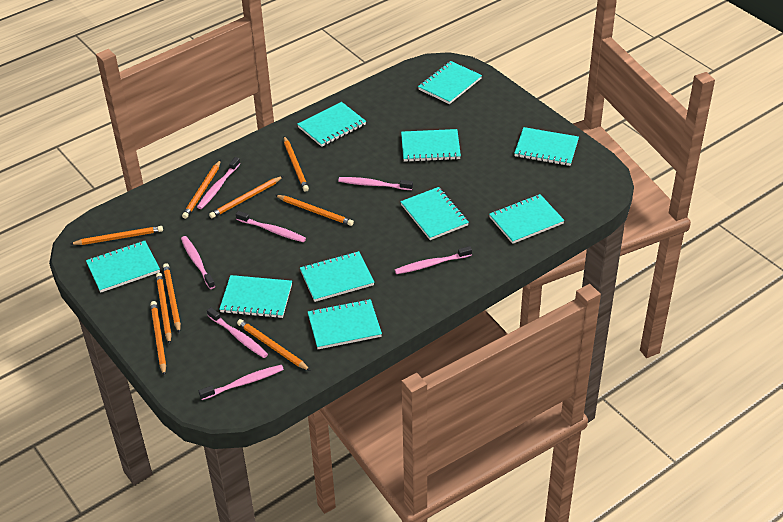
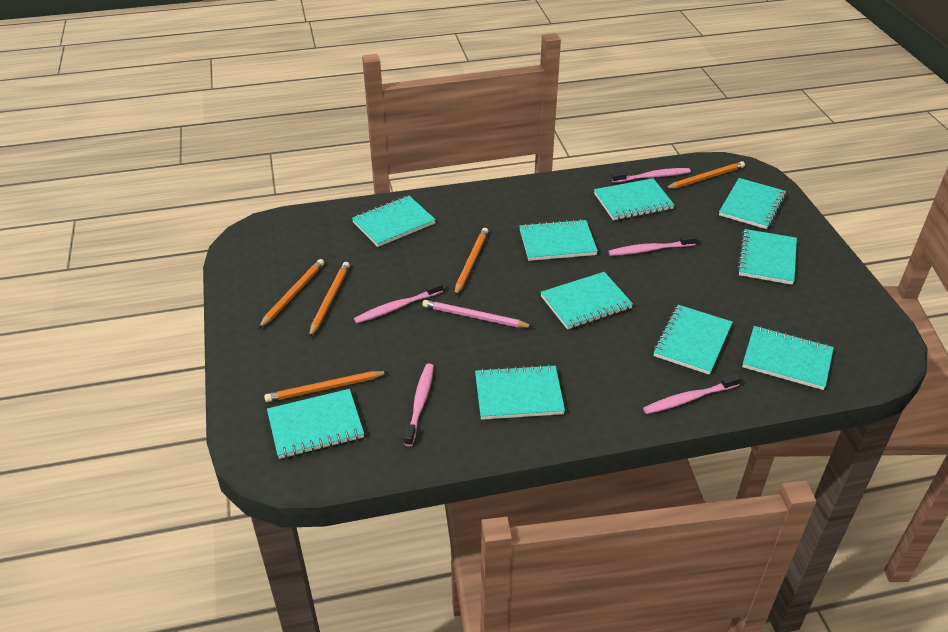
orange pencil: 9 -> 5
pink pencil: 0 -> 1
pink toothbrush: 7 -> 5

